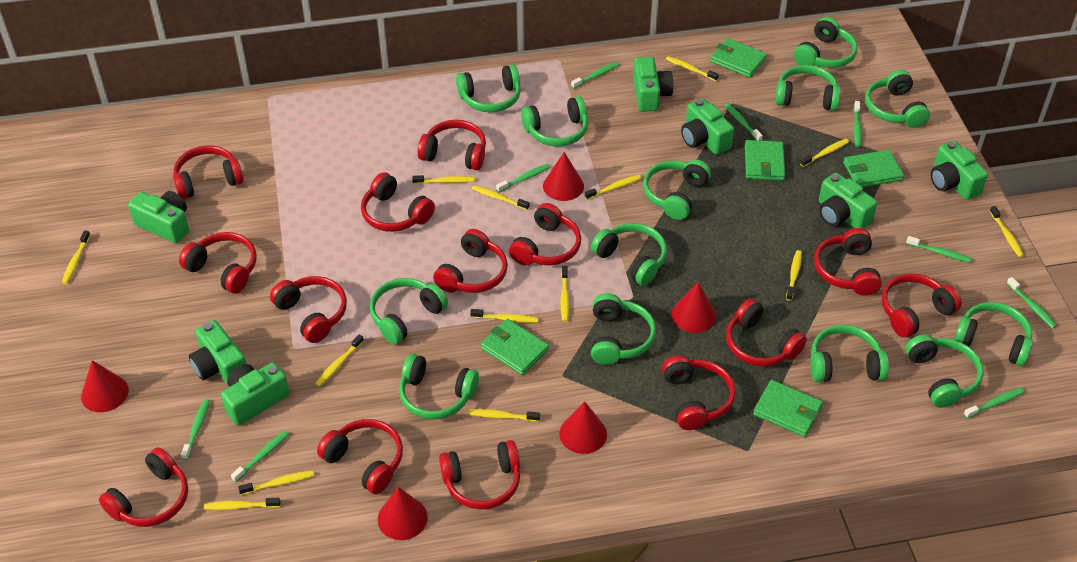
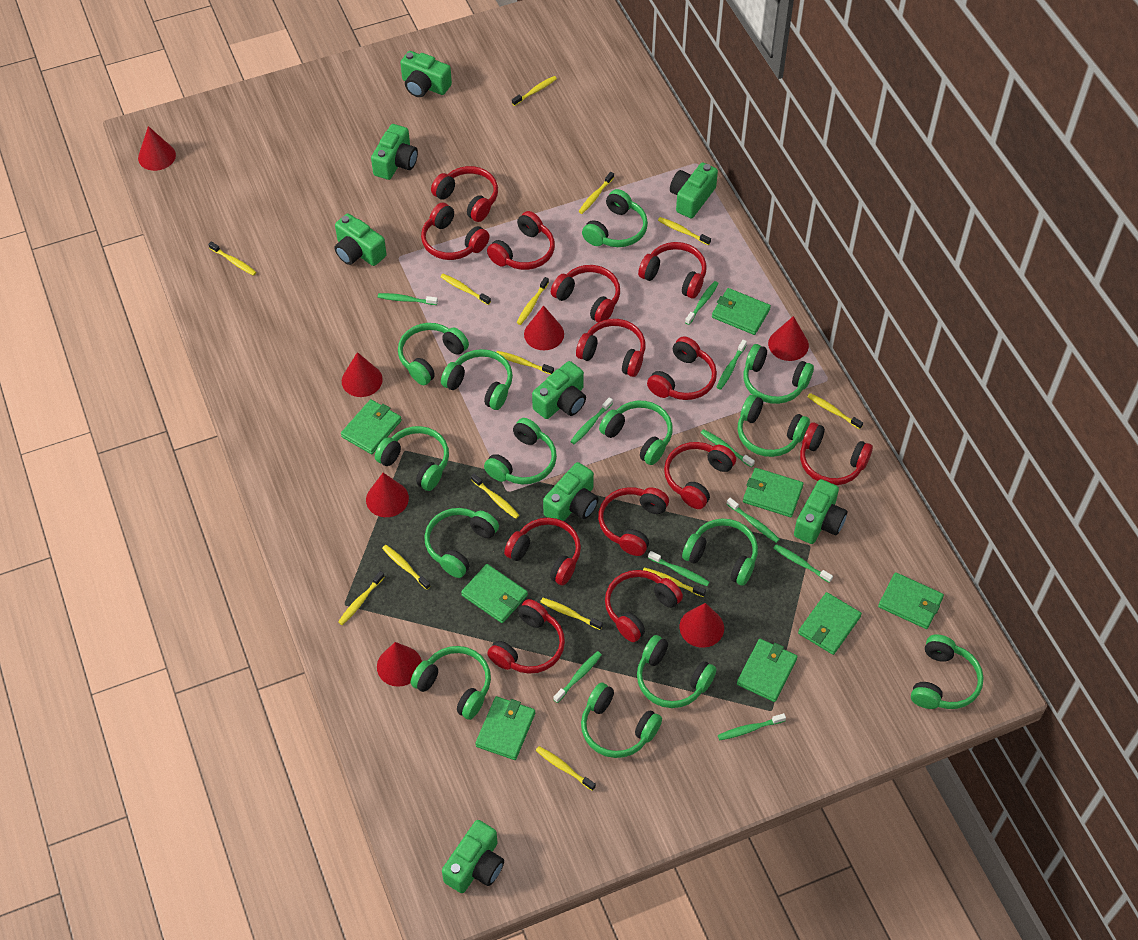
green camera: 7 -> 8
green headphones: 13 -> 14
green toothbrush: 9 -> 10
green wallet: 5 -> 8
red cone: 5 -> 7
red headphones: 14 -> 13

